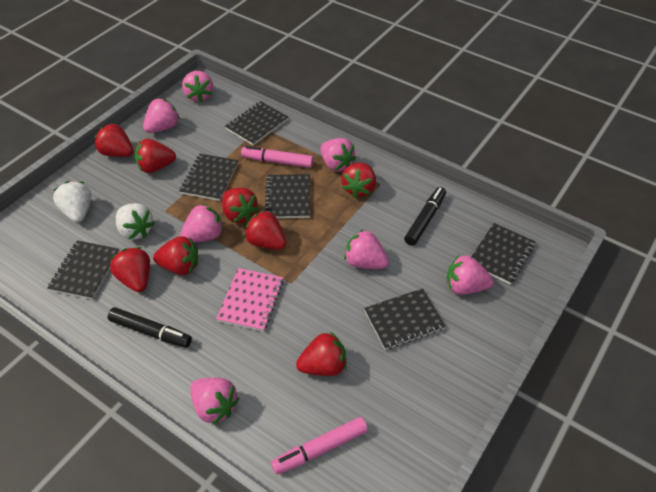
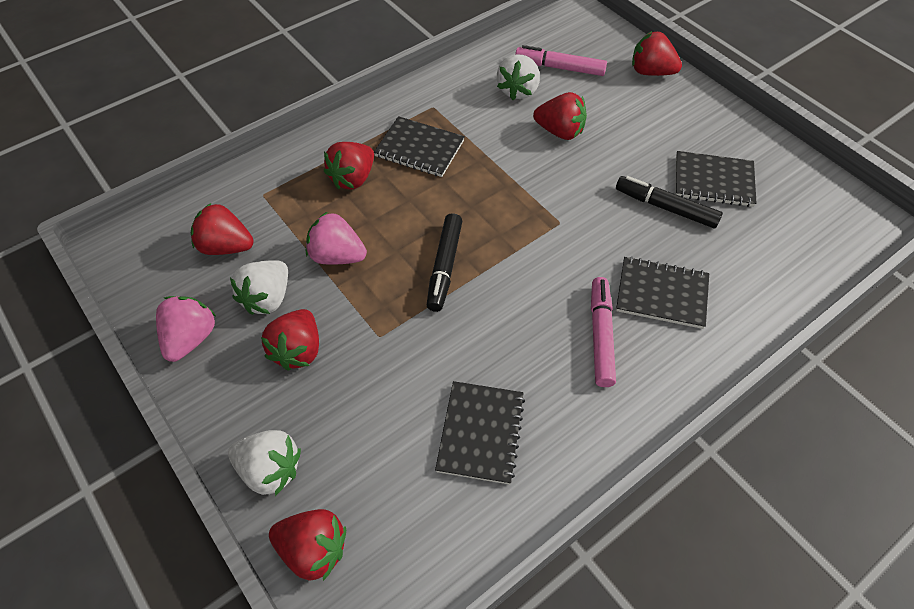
black notebook: 6 -> 4
pink notebook: 1 -> 0
pink strawberry: 7 -> 2
red strawberry: 8 -> 6
white strawberry: 2 -> 3

